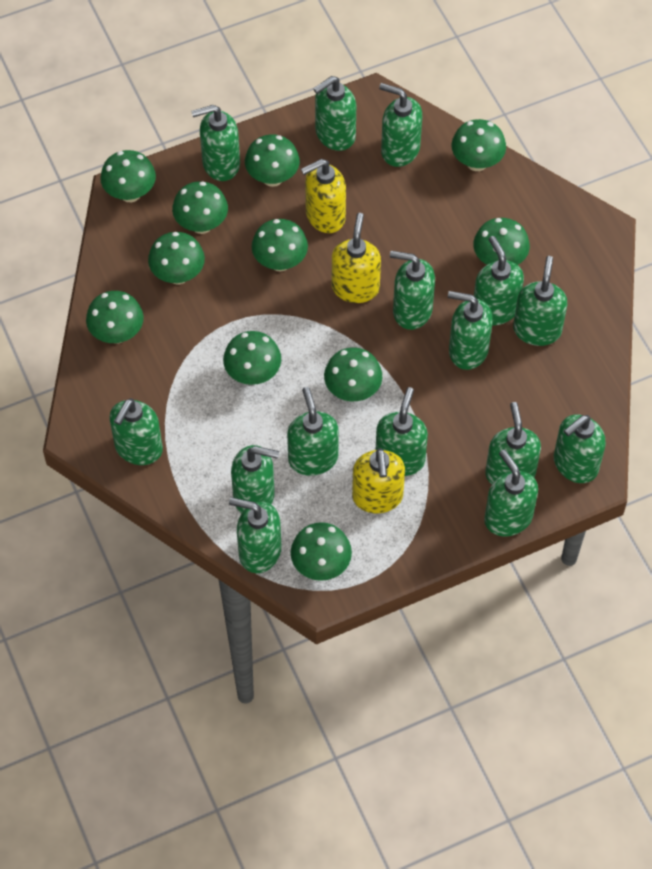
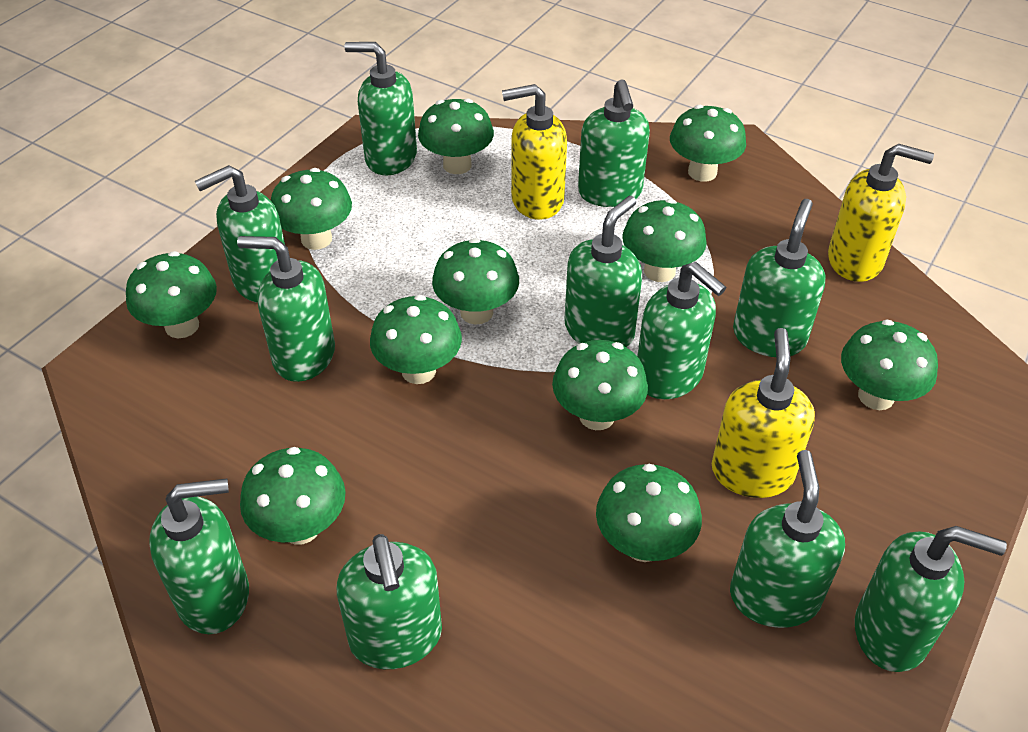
green soap dispenser: 15 -> 11

